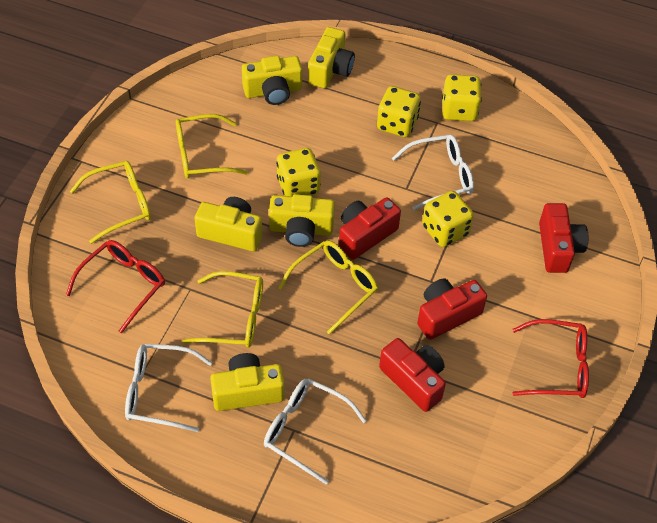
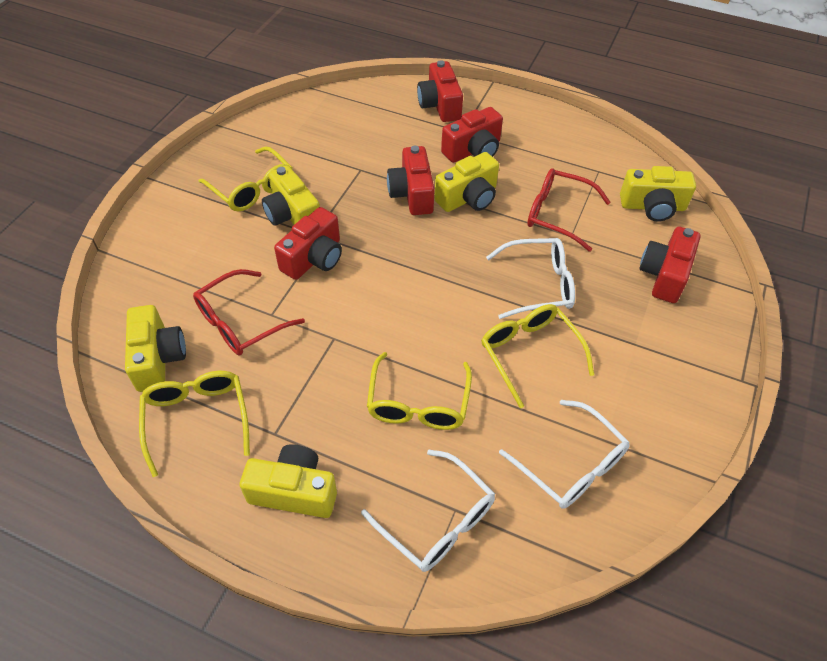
red camera: 4 -> 5
yellow dice: 4 -> 0

